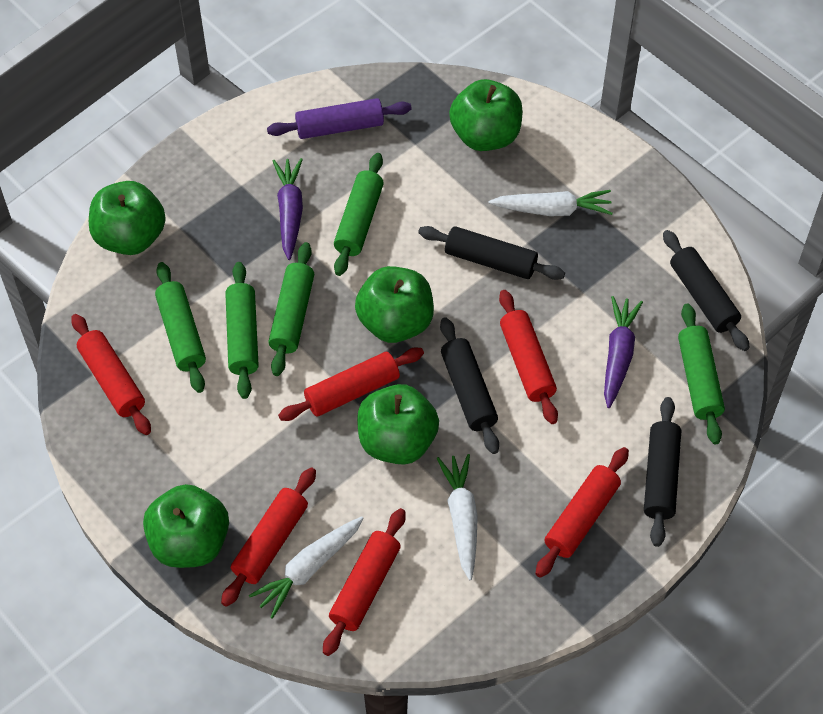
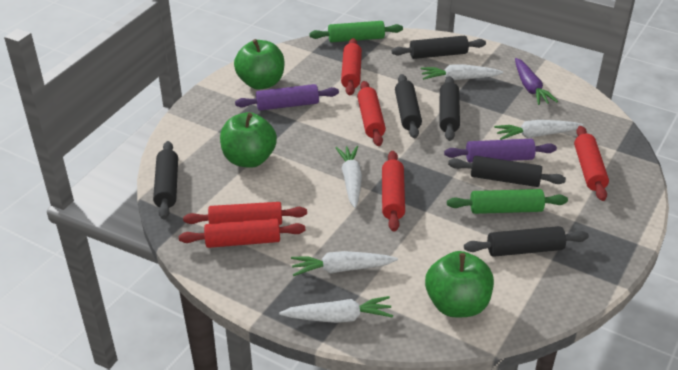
black rolling pin: 4 -> 6
green apple: 5 -> 3
green rolling pin: 5 -> 2
purple carrot: 2 -> 1
purple rolling pin: 1 -> 2
white carrot: 3 -> 5

